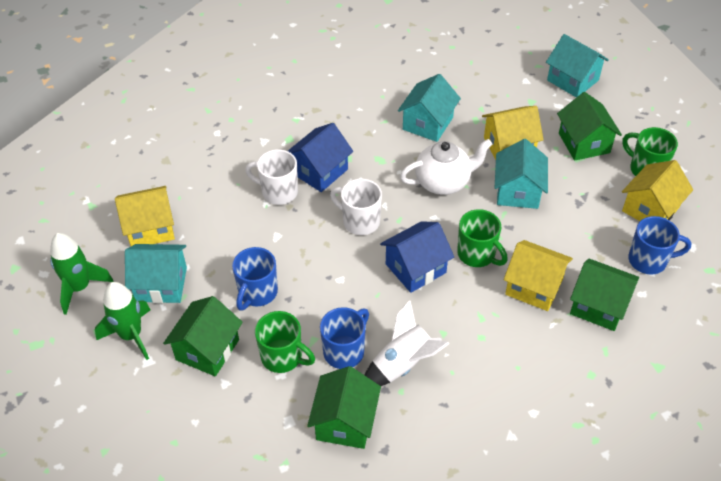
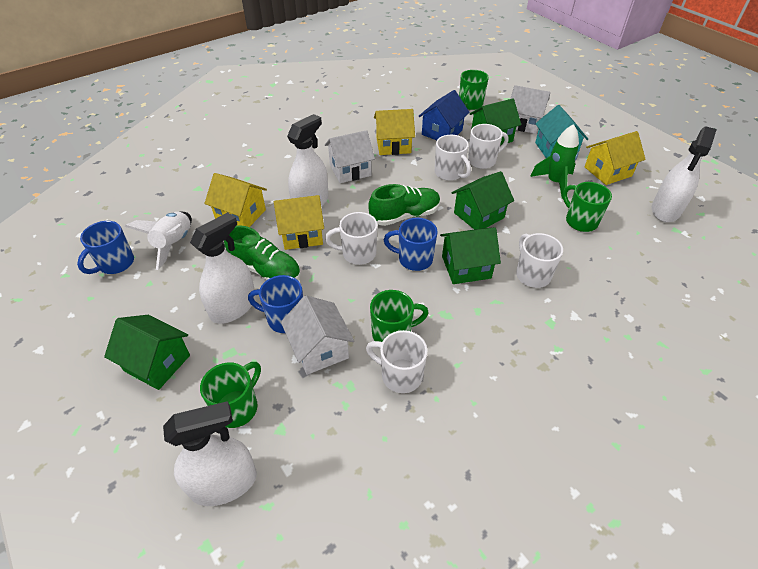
blue house: 2 -> 1
green mug: 3 -> 4
green rocket: 2 -> 1
green shoe: 0 -> 2
turquoise house: 4 -> 1
white house: 0 -> 3
white mug: 2 -> 5
white spray bottle: 0 -> 4
white teapot: 1 -> 0

